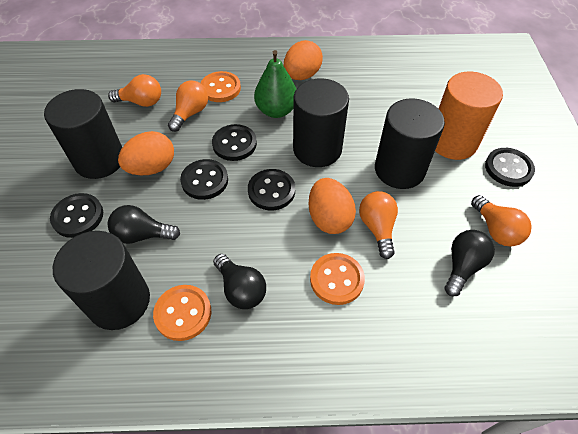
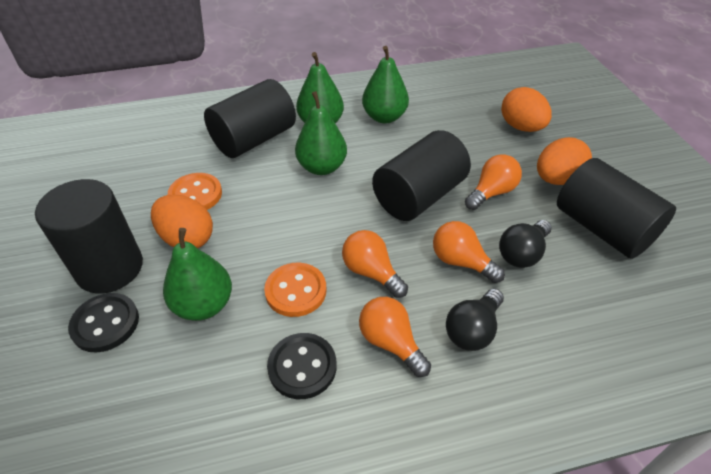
black button: 5 -> 2
black light bulb: 3 -> 2
green pear: 1 -> 4
orange button: 3 -> 2
orange cylinder: 1 -> 0

